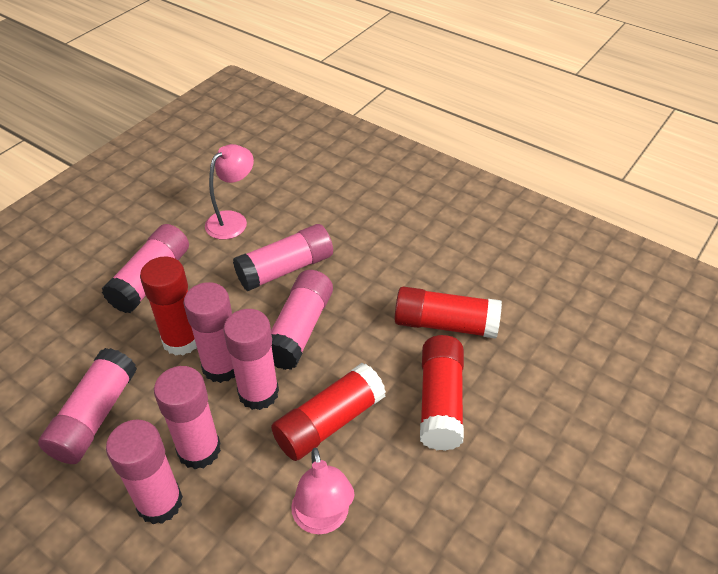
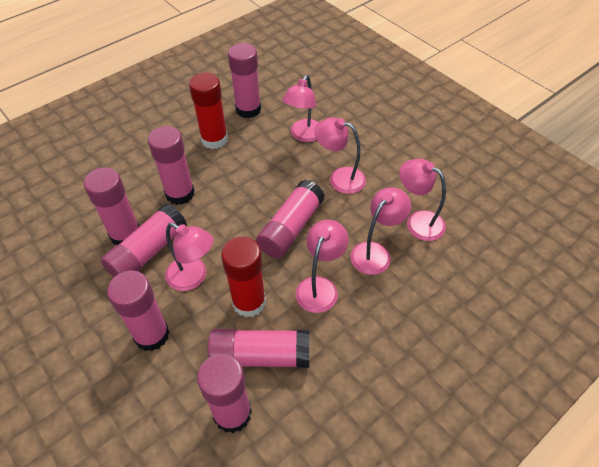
pink lamp: 2 -> 6
red glue stick: 4 -> 2

